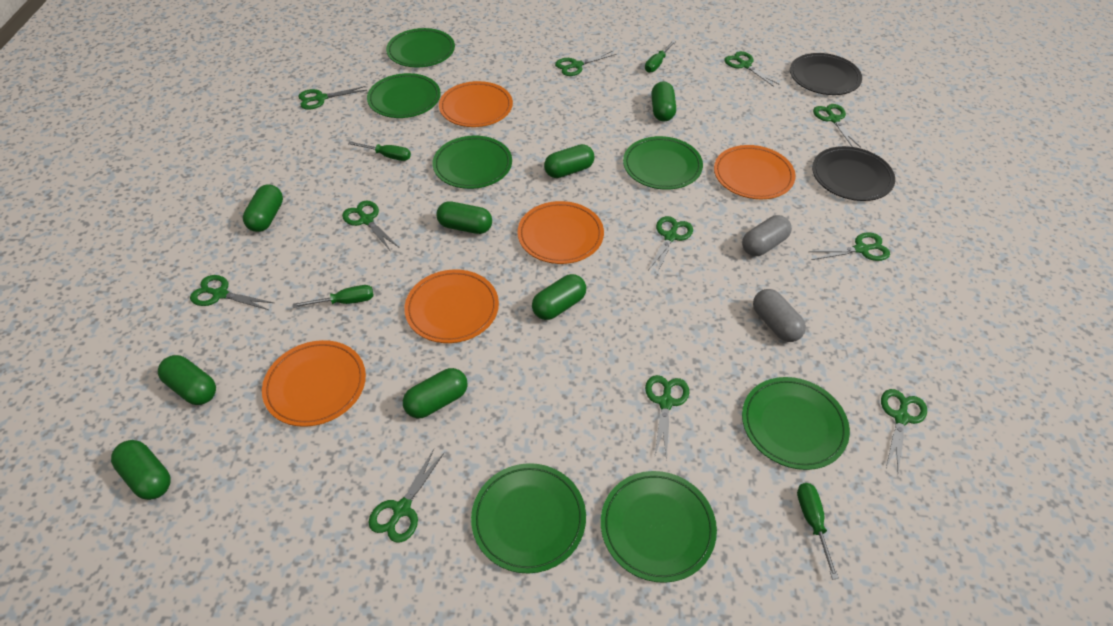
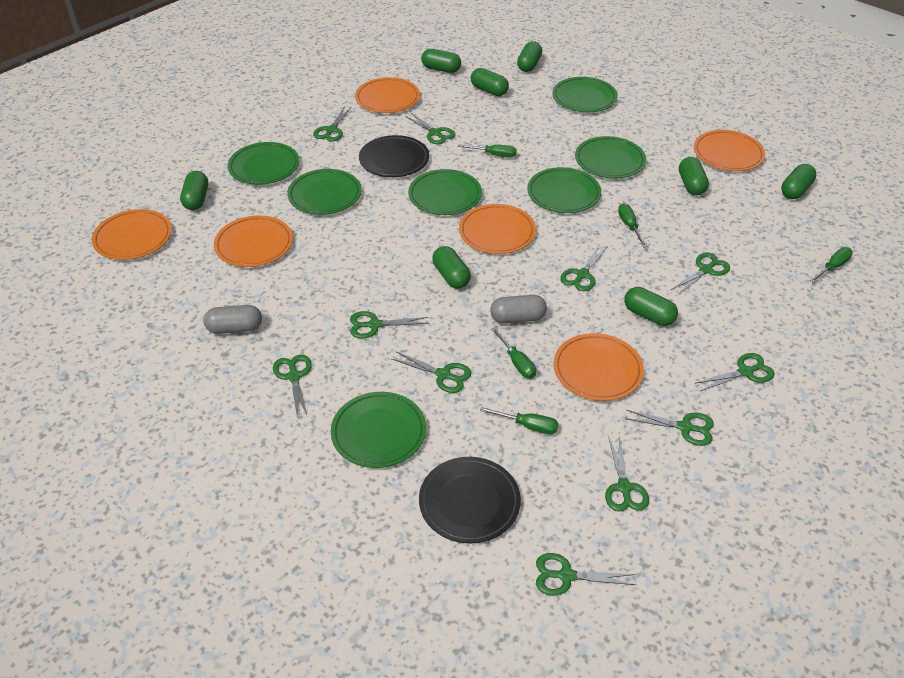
green screwdriver: 4 -> 5
orange plate: 5 -> 6

